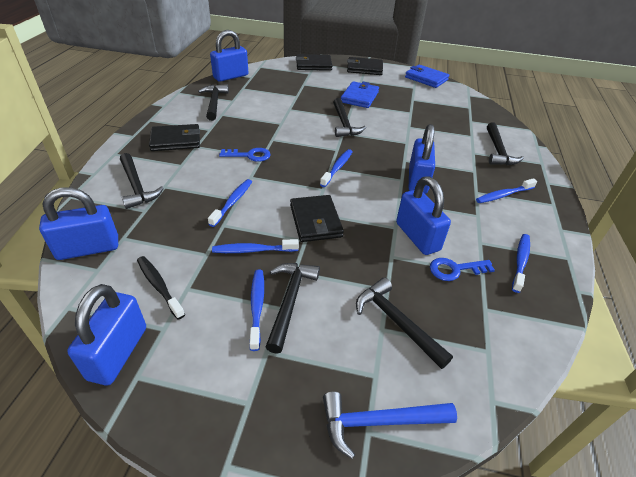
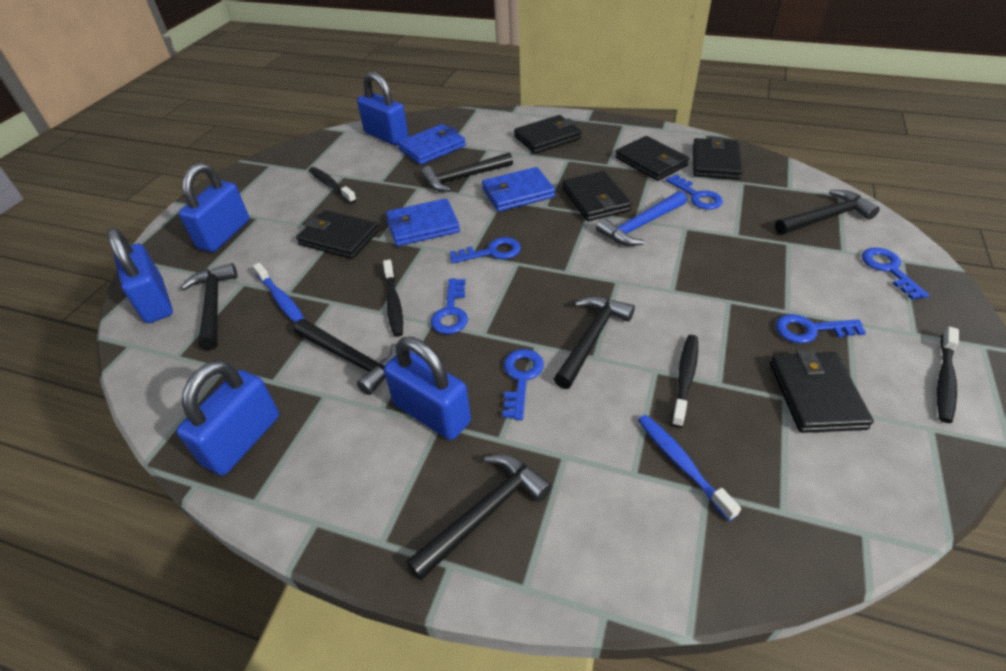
black toothbrush: 1 -> 4
black wallet: 4 -> 6
blue key: 2 -> 6
blue toothbrush: 6 -> 2
blue wallet: 2 -> 3

